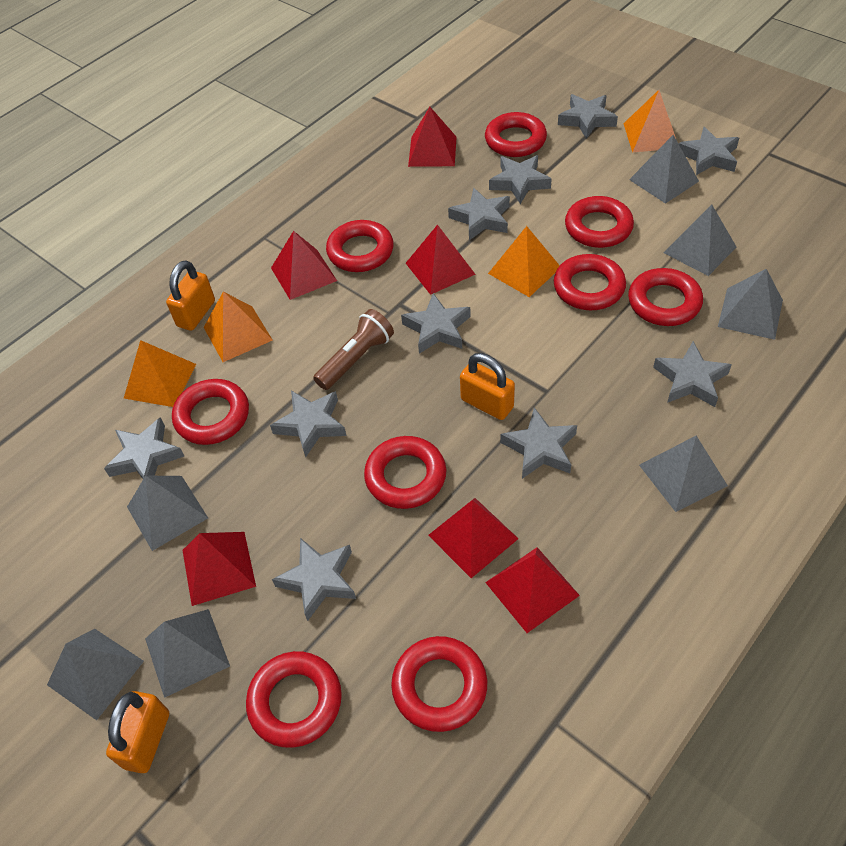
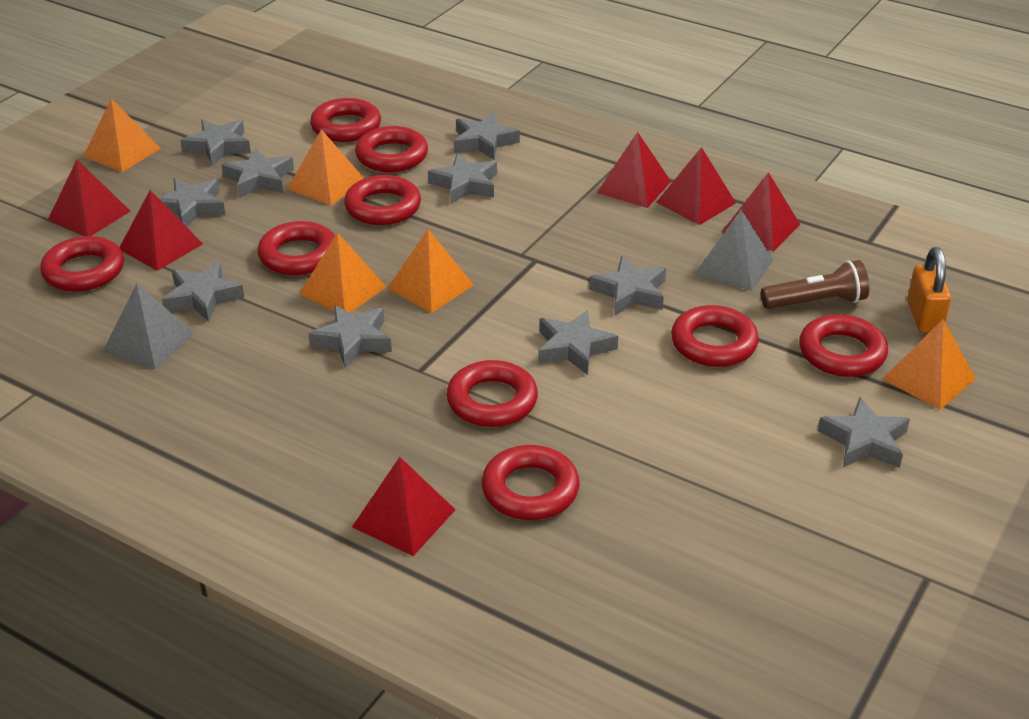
grey pyramid: 7 -> 2
orange padlock: 3 -> 1
orange pyramid: 4 -> 5

